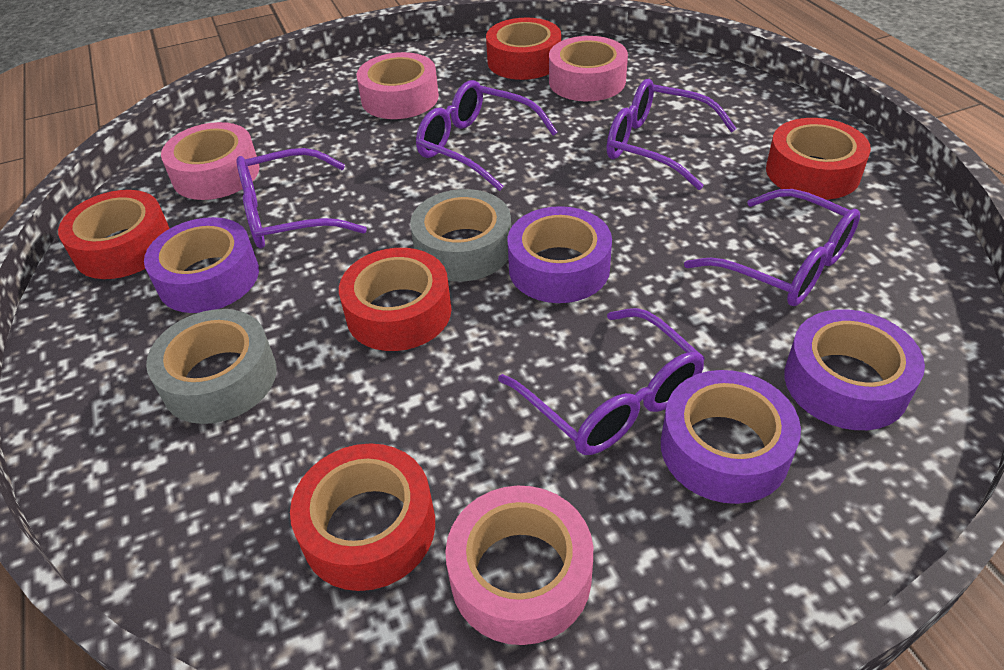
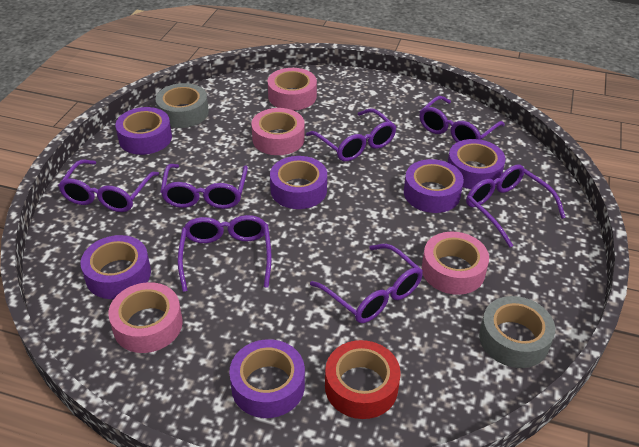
purple glasses: 5 -> 7
purple tape: 4 -> 6
red tape: 5 -> 1

